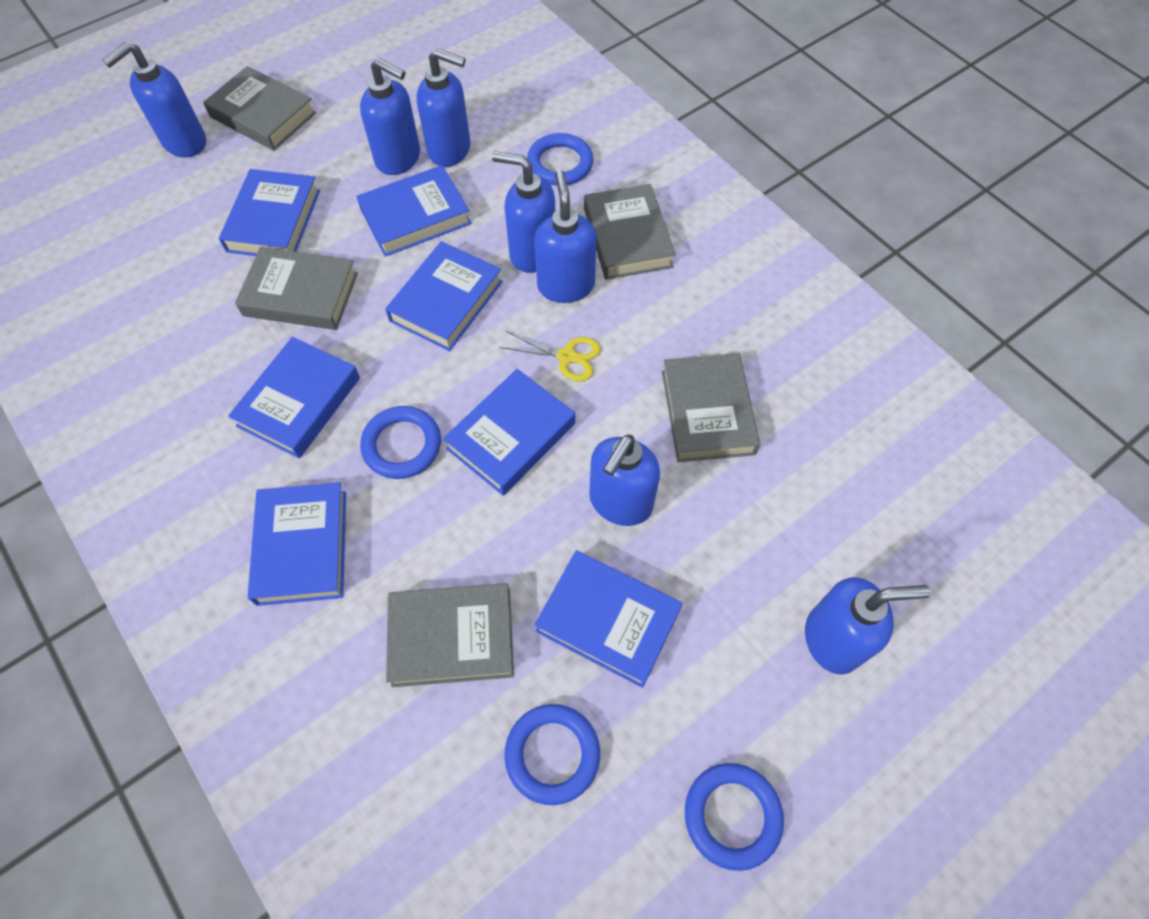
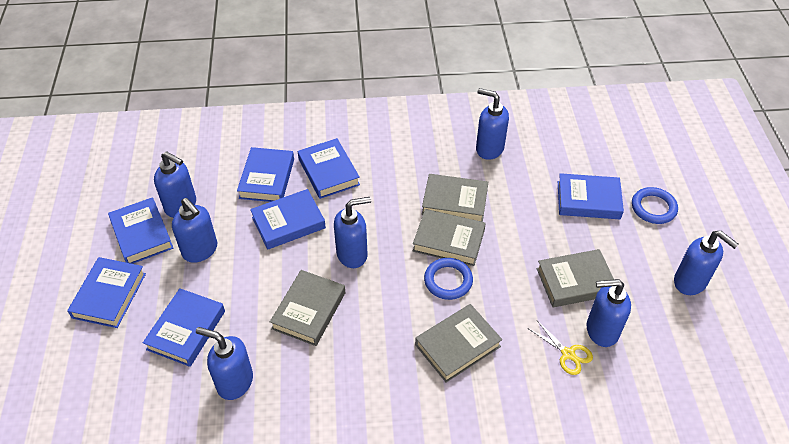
blue ring: 4 -> 2

